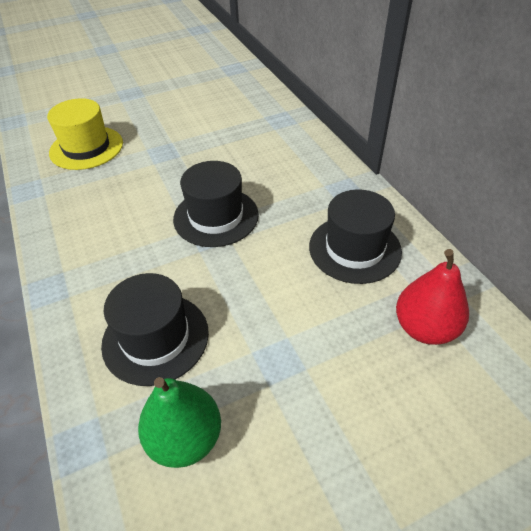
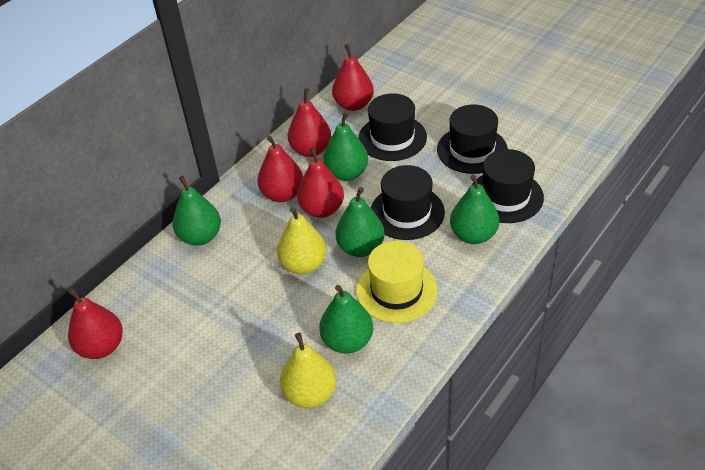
black hat: 3 -> 4
green pear: 1 -> 5
red pear: 1 -> 5
yellow pear: 0 -> 2

